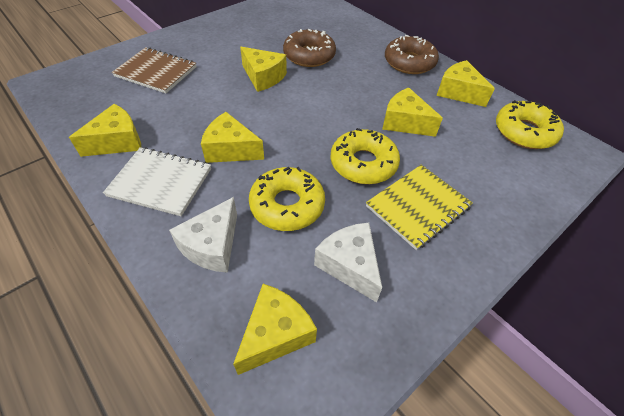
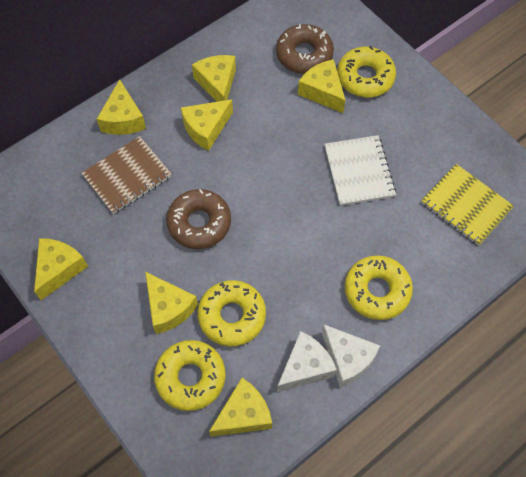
yellow cheese: 6 -> 7
yellow donut: 3 -> 4

